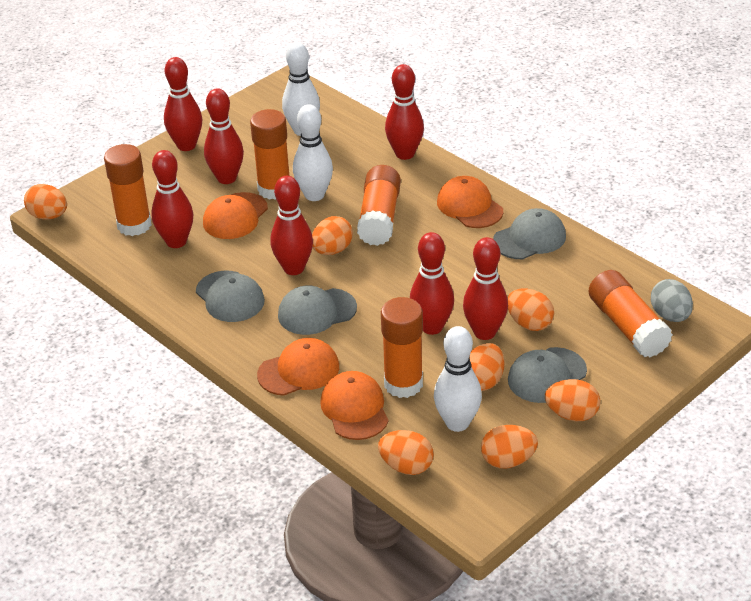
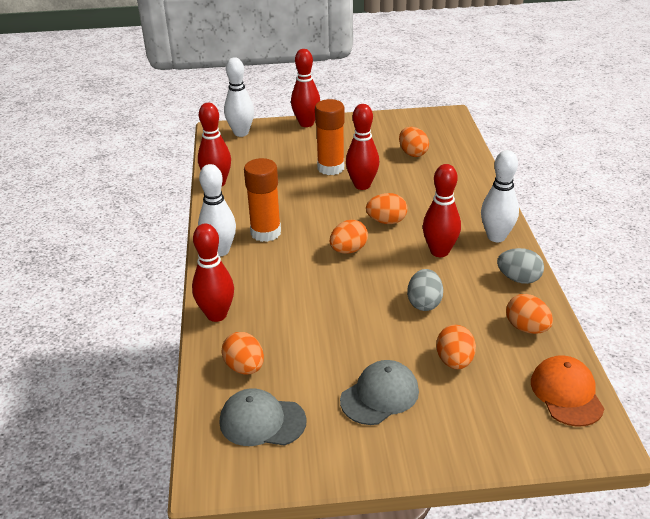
grey cap: 4 -> 2
grey egg: 1 -> 2
orange cap: 4 -> 1
orange egg: 7 -> 6
orange glue stick: 5 -> 2
red bowling pin: 7 -> 5

